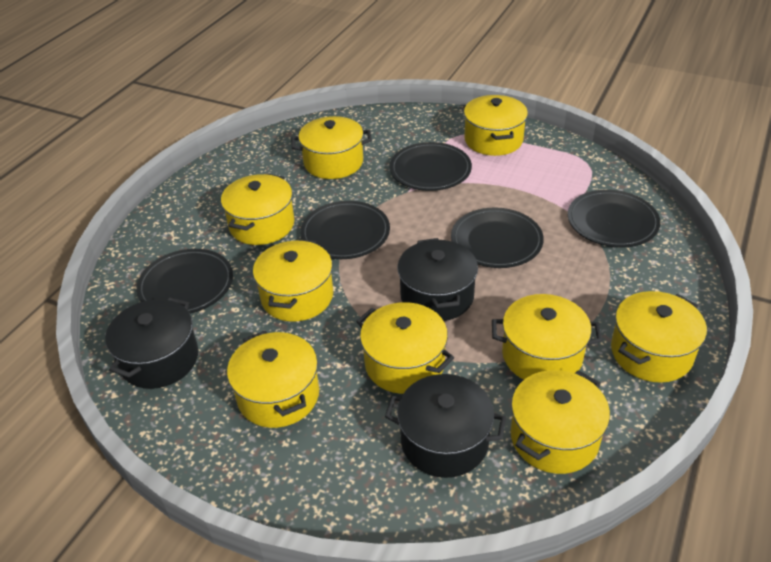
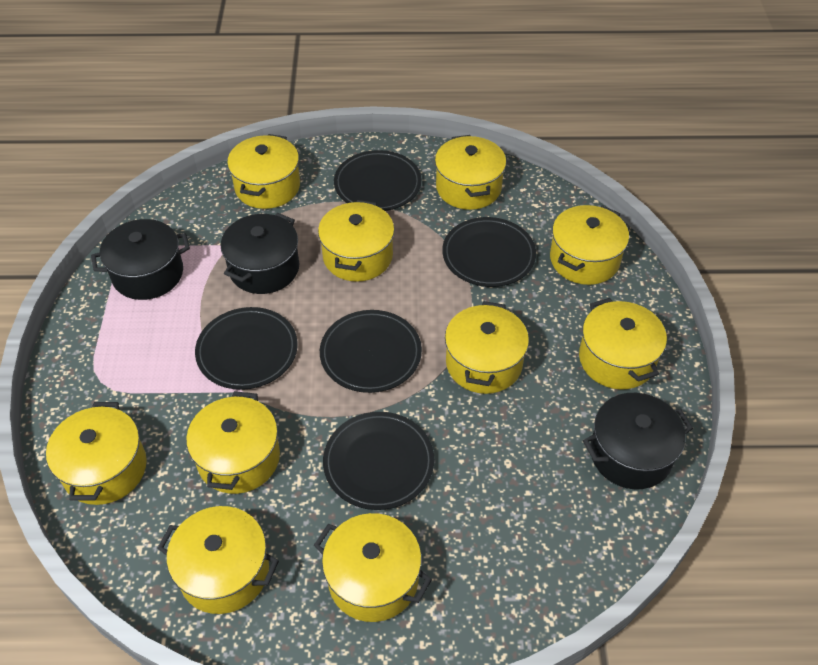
yellow pot: 9 -> 10

